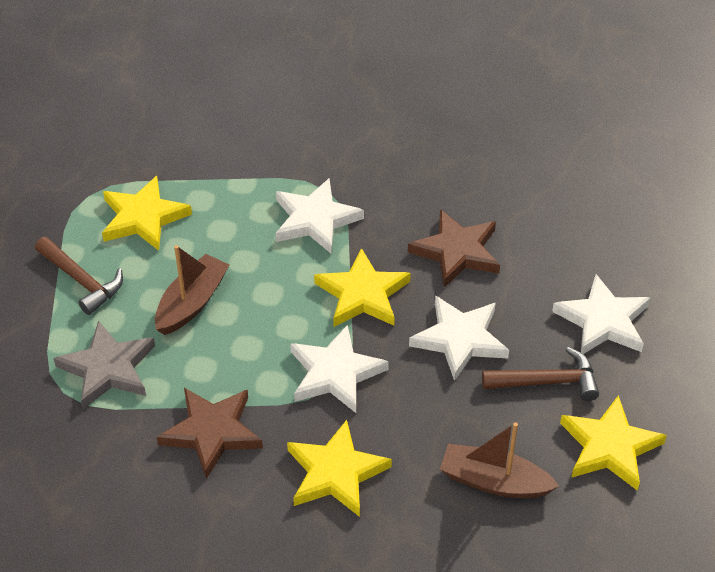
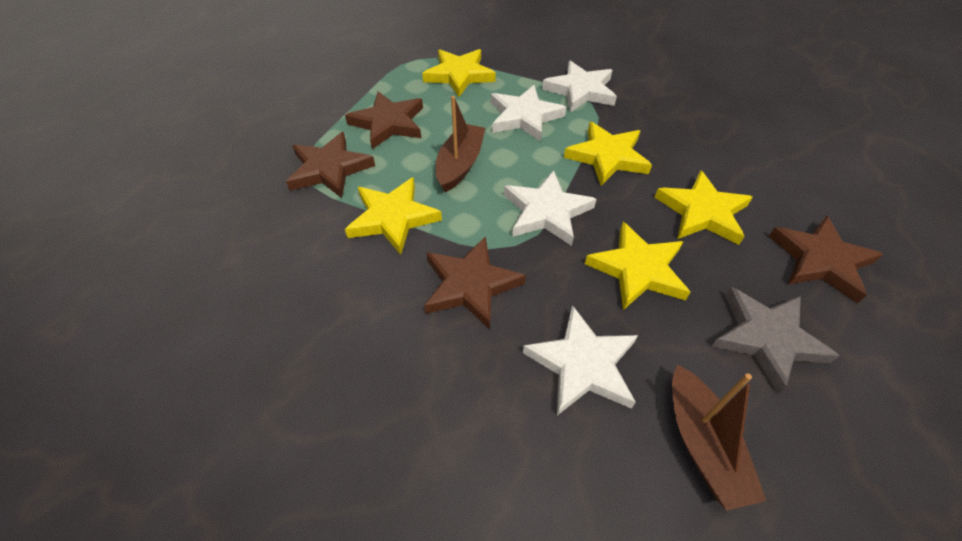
brown hammer: 2 -> 0
brown star: 2 -> 4
yellow star: 4 -> 5

